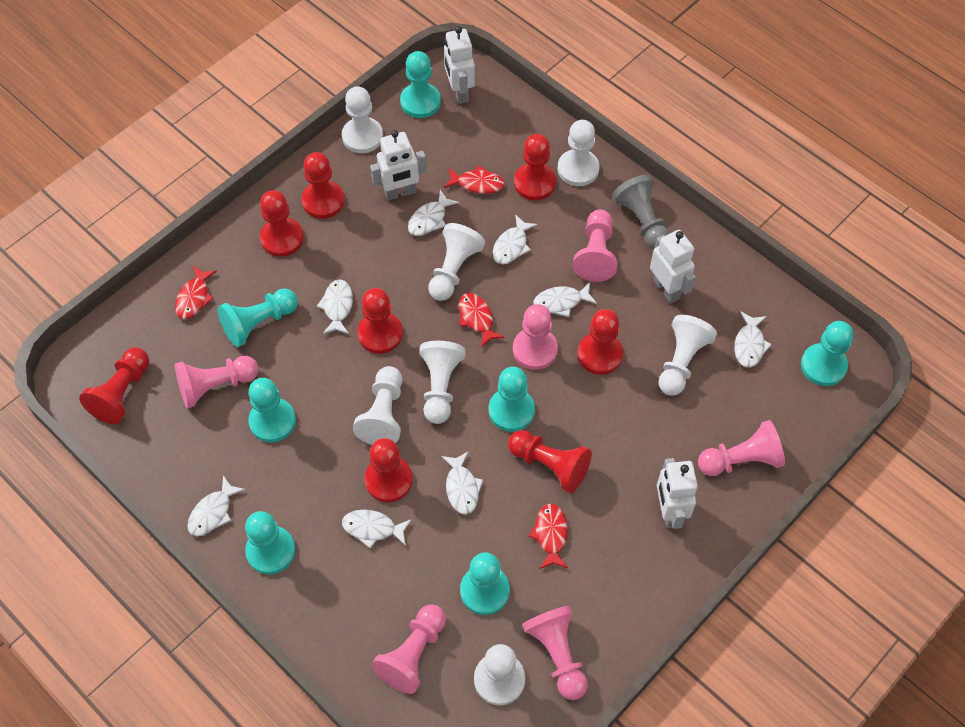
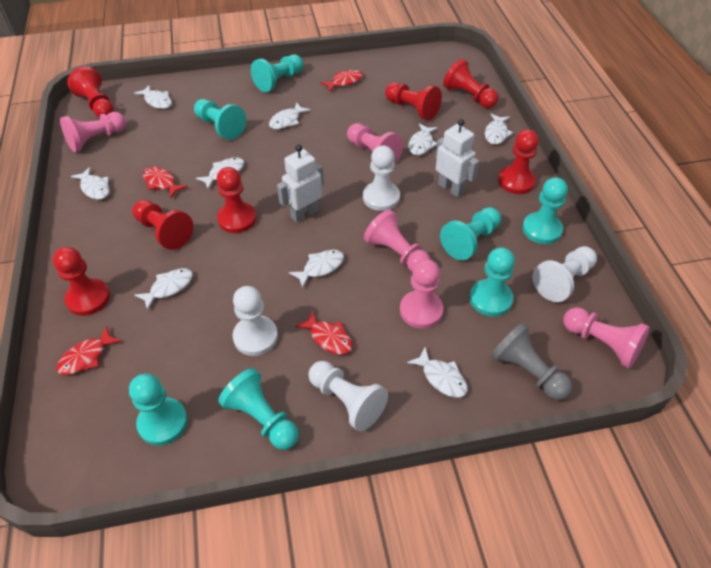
pink pawn: 6 -> 5
red pawn: 8 -> 7
white fish: 8 -> 9
white pawn: 7 -> 4
white robot: 4 -> 2

